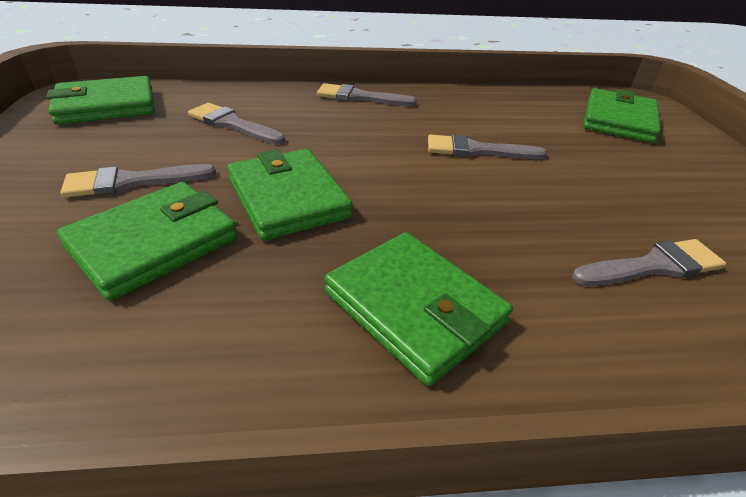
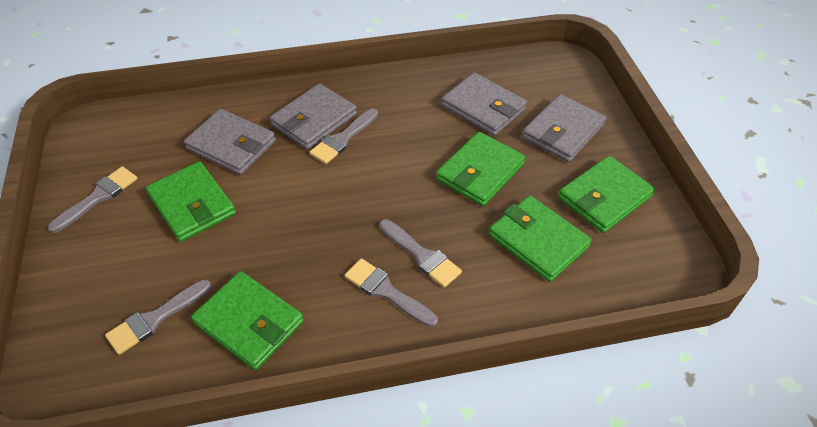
grey wallet: 0 -> 4

